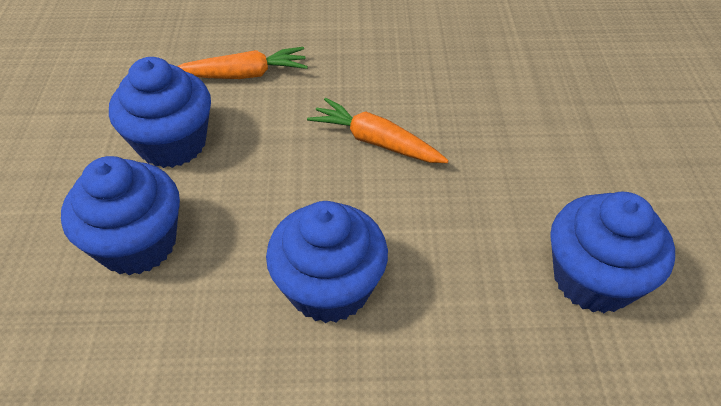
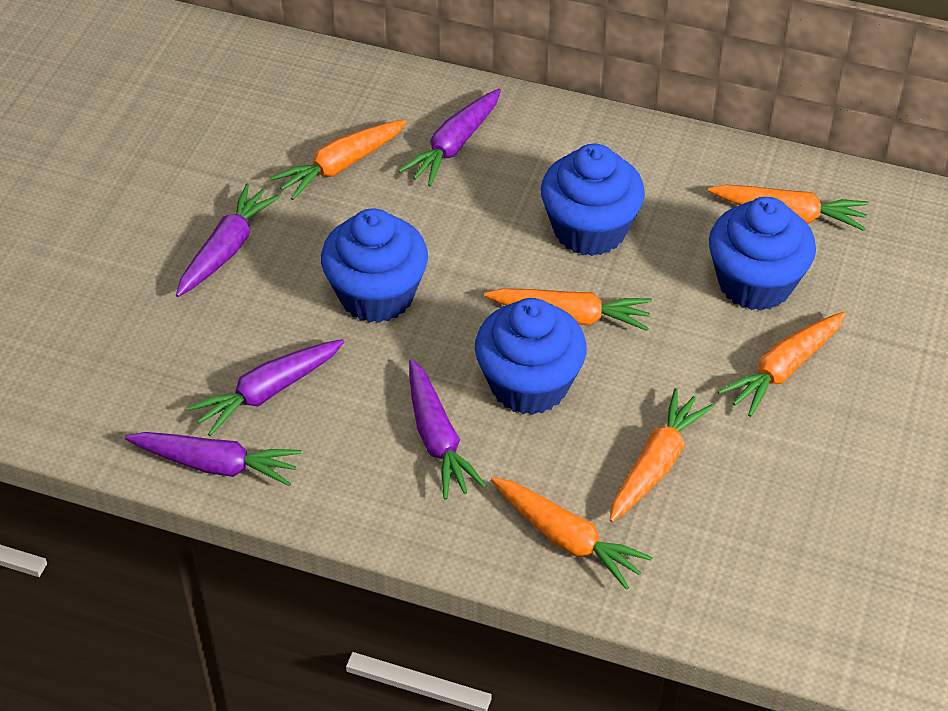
orange carrot: 2 -> 6
purple carrot: 0 -> 5

